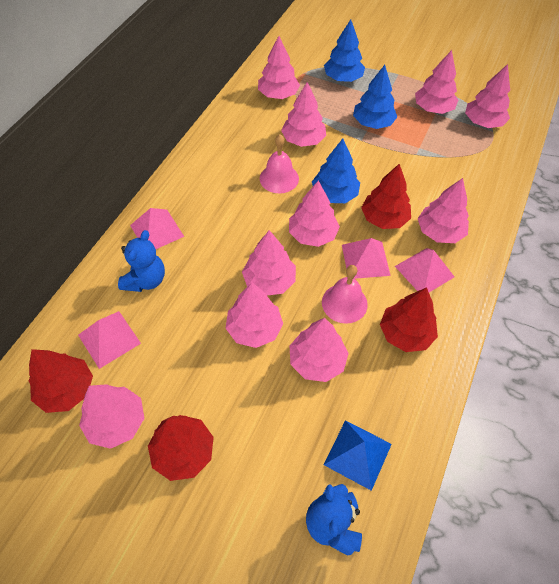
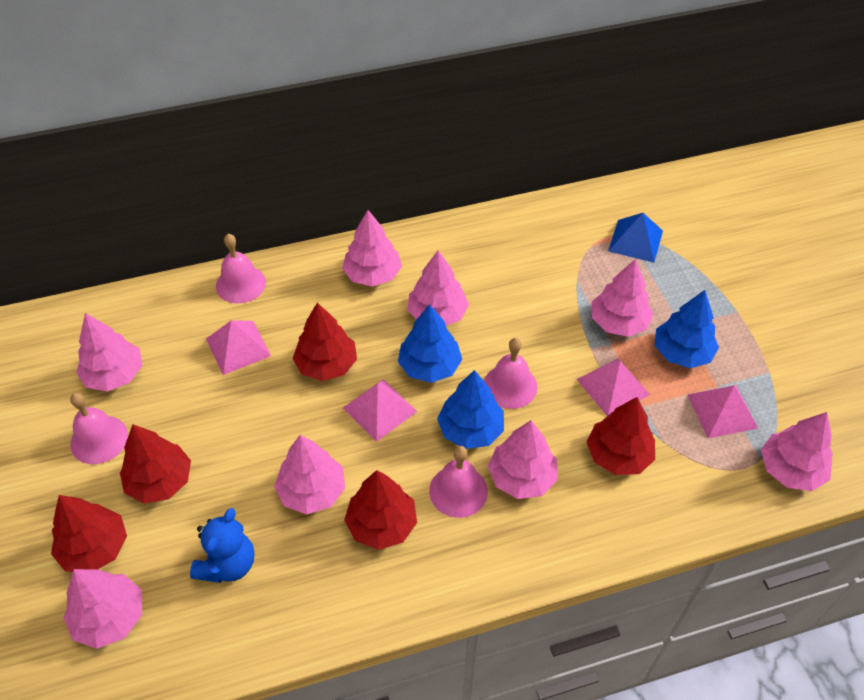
blue teddy bear: 2 -> 1
pink bell: 2 -> 4
pink tree: 10 -> 8
red tree: 4 -> 5

